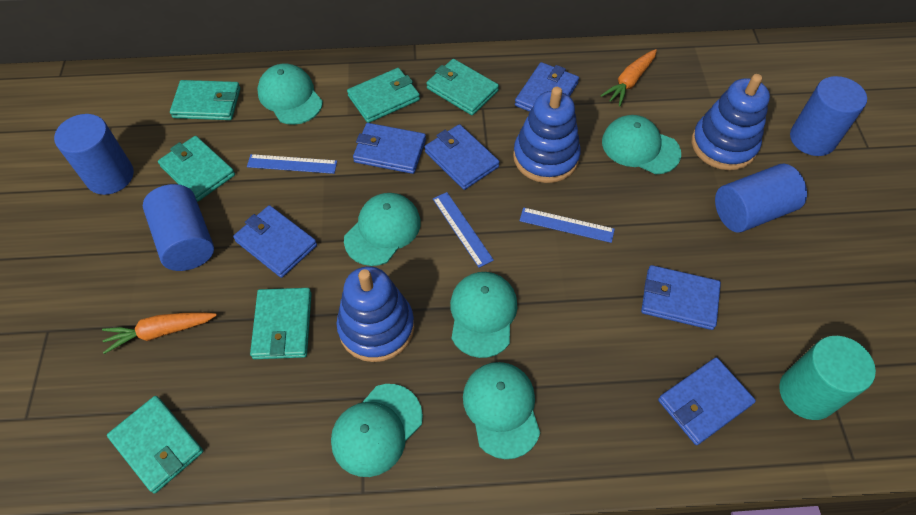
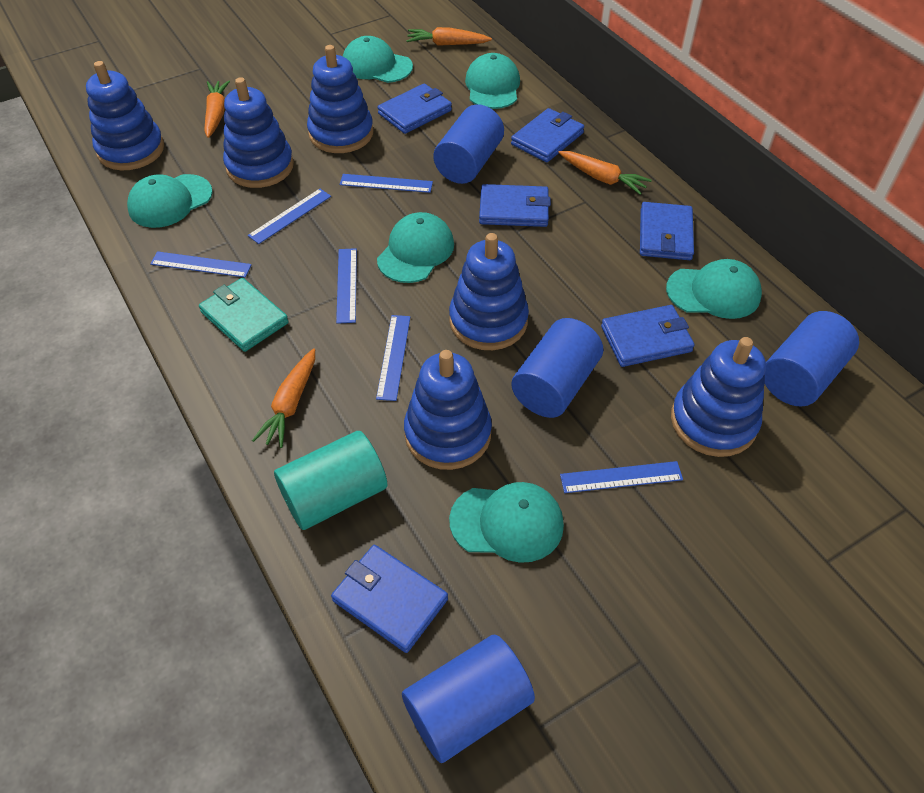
blue ruler: 3 -> 6
blue stacking toy: 3 -> 6
orange carrot: 2 -> 4
turquoise wallet: 6 -> 1

